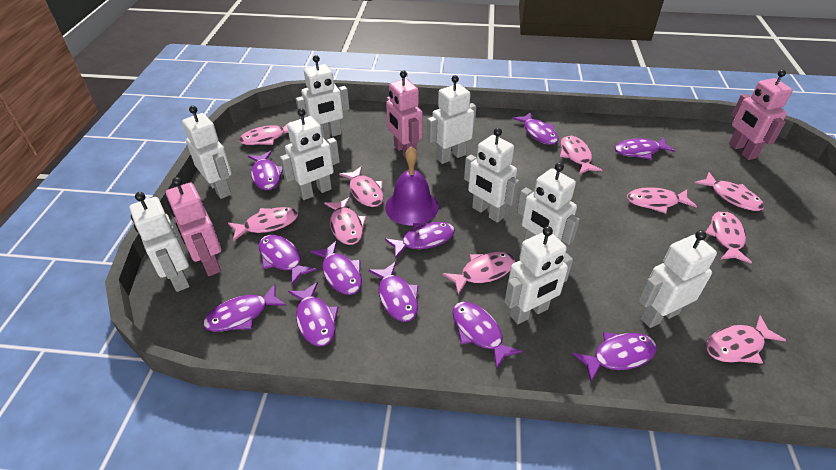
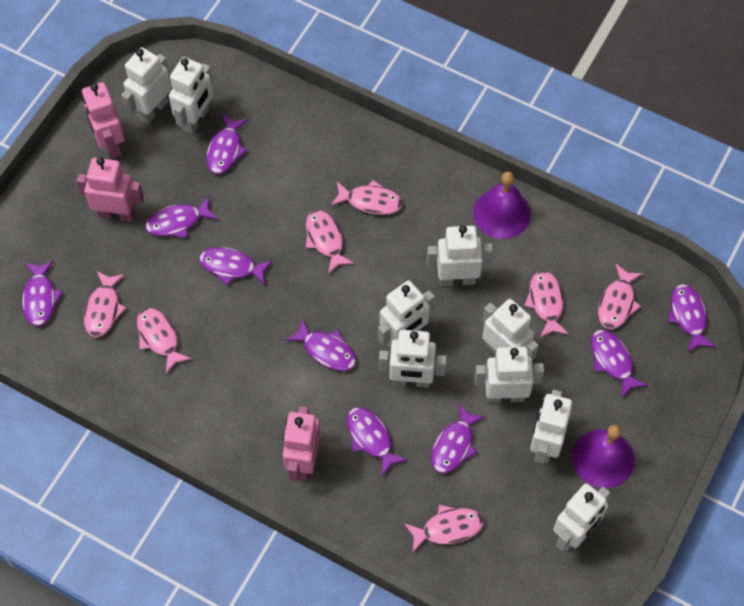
pink fish: 10 -> 7
purple bell: 1 -> 2
purple fish: 11 -> 9

